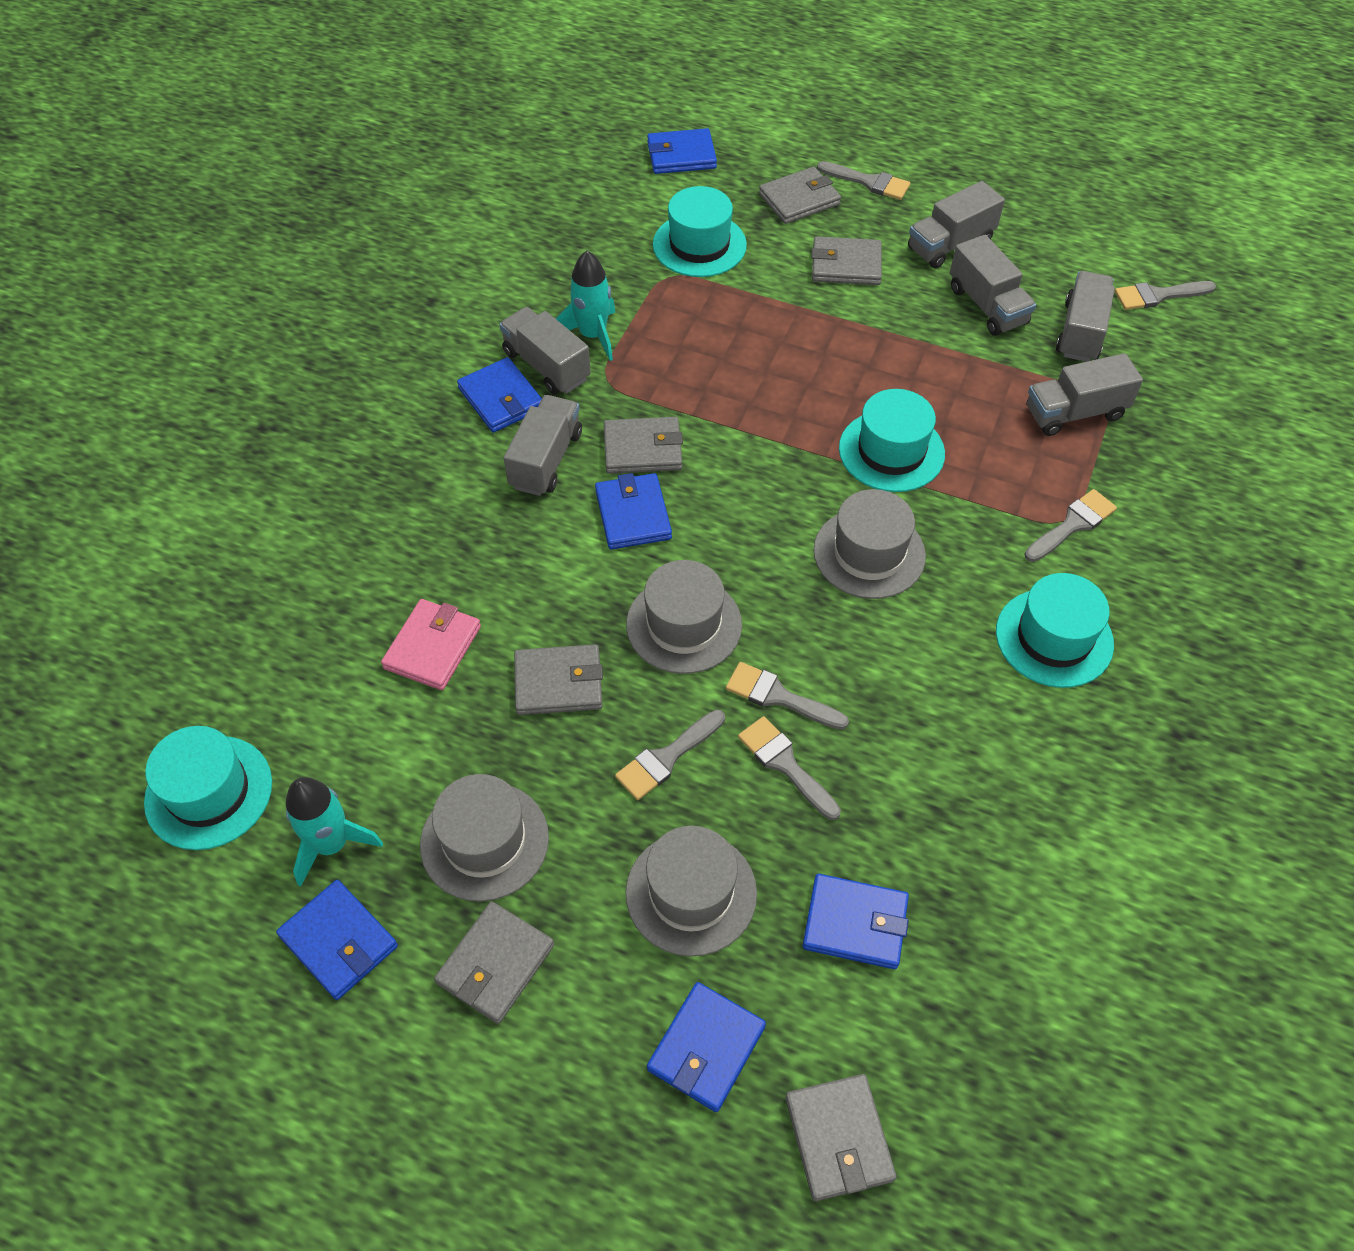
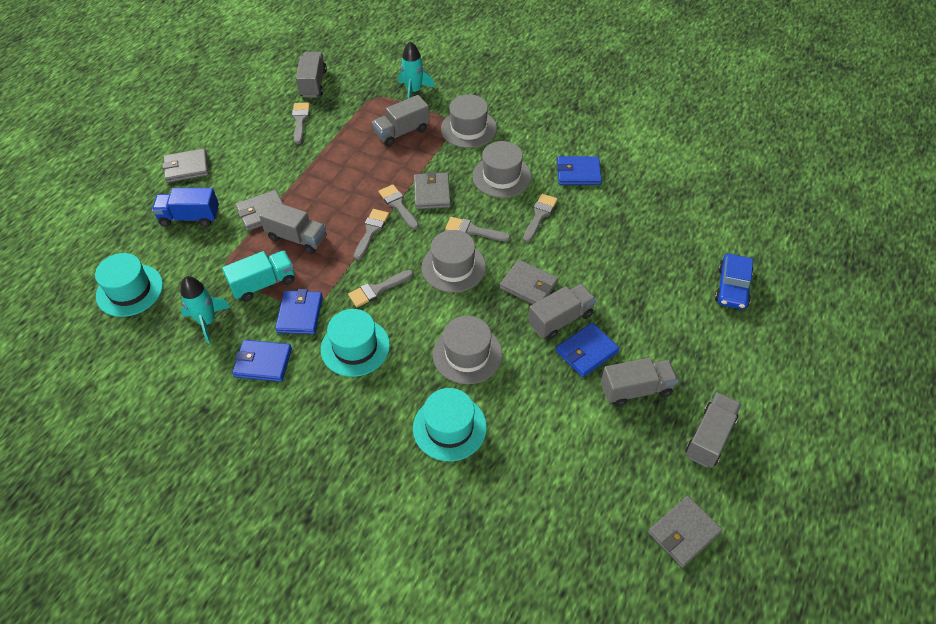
blue car: 0 -> 1
blue truck: 0 -> 1
blue wallet: 6 -> 4
grey wallet: 6 -> 5
pink wallet: 1 -> 0
turquoise hat: 4 -> 3
turquoise truck: 0 -> 1

